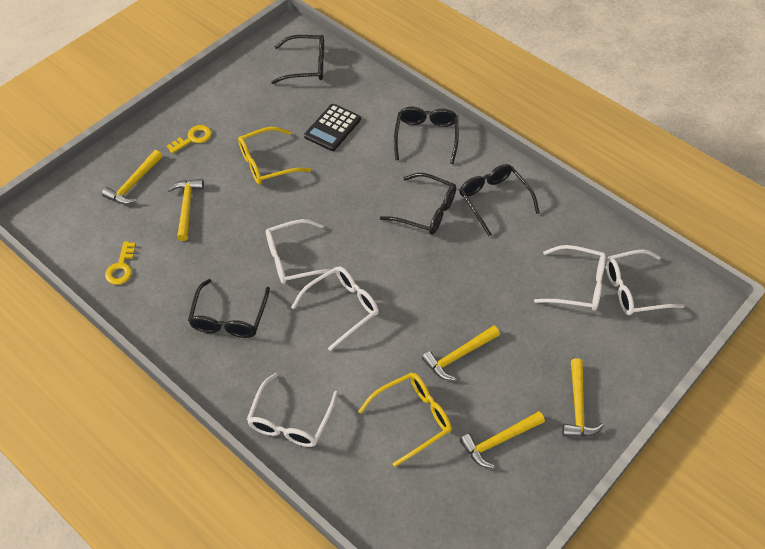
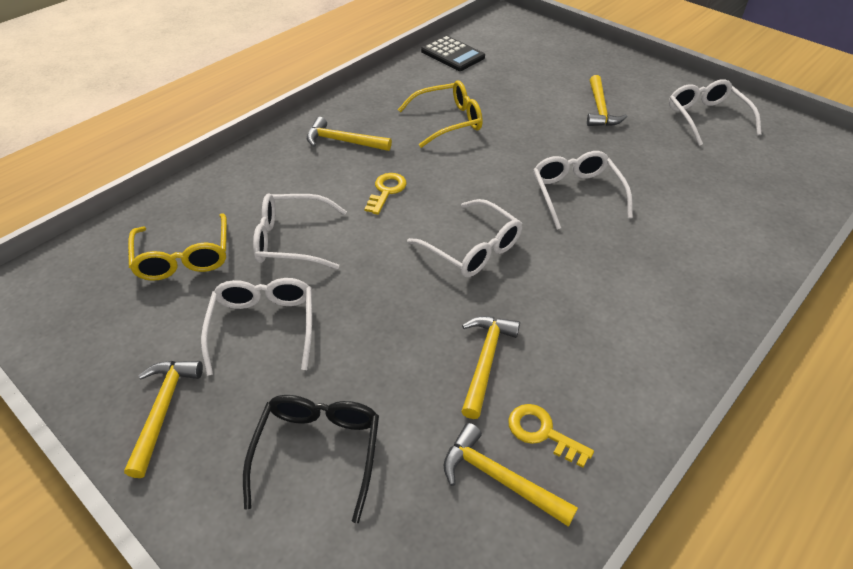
black glasses: 5 -> 1

